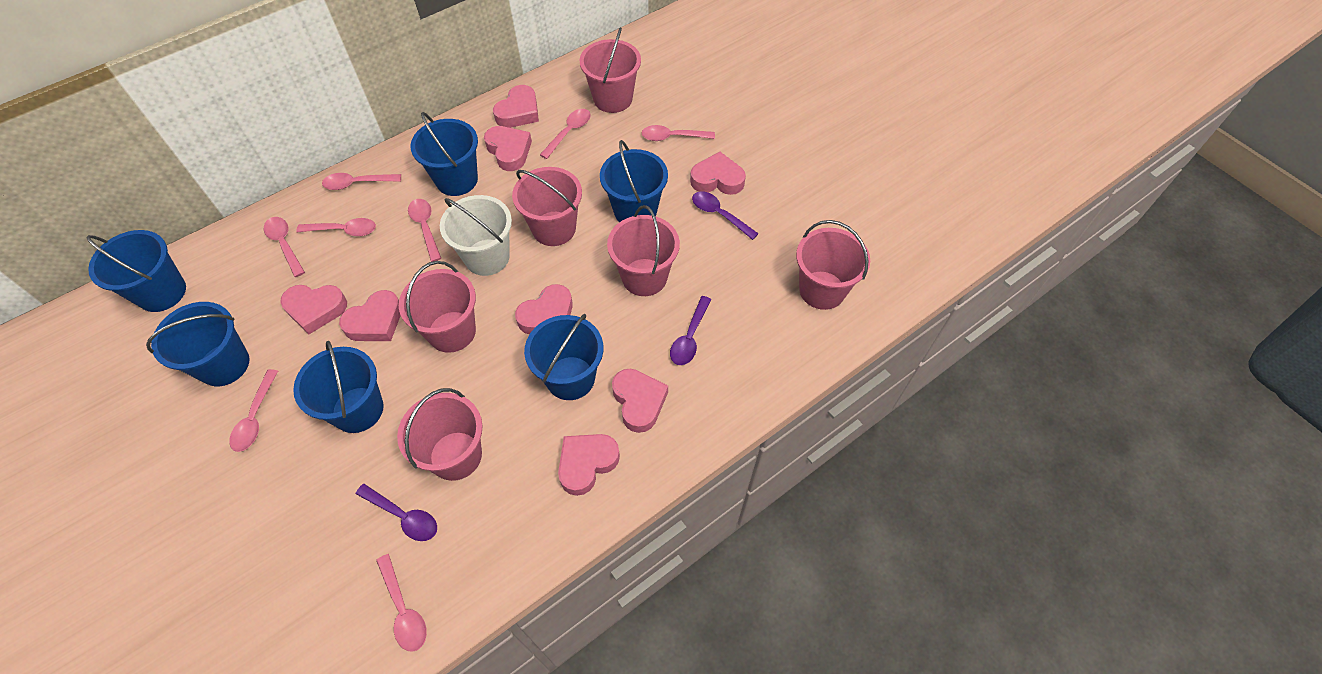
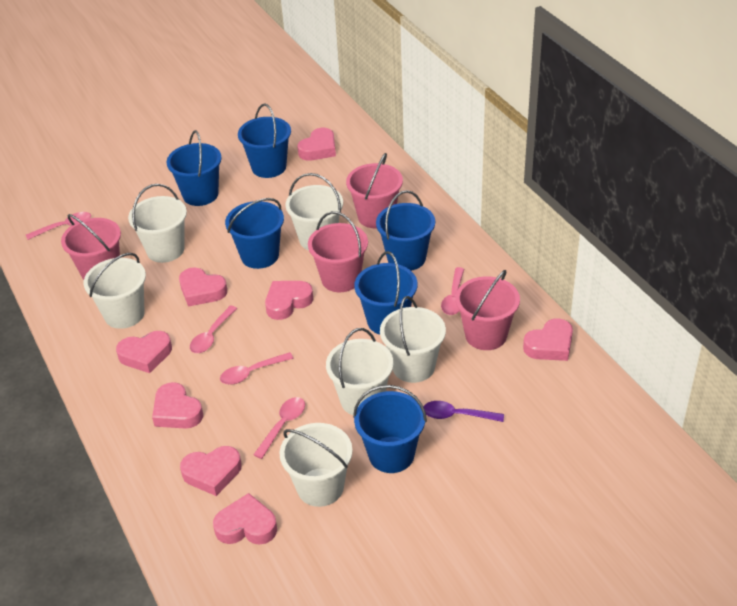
pink bucket: 6 -> 4
pink spoon: 8 -> 5
purple spoon: 3 -> 1
white bucket: 1 -> 6

